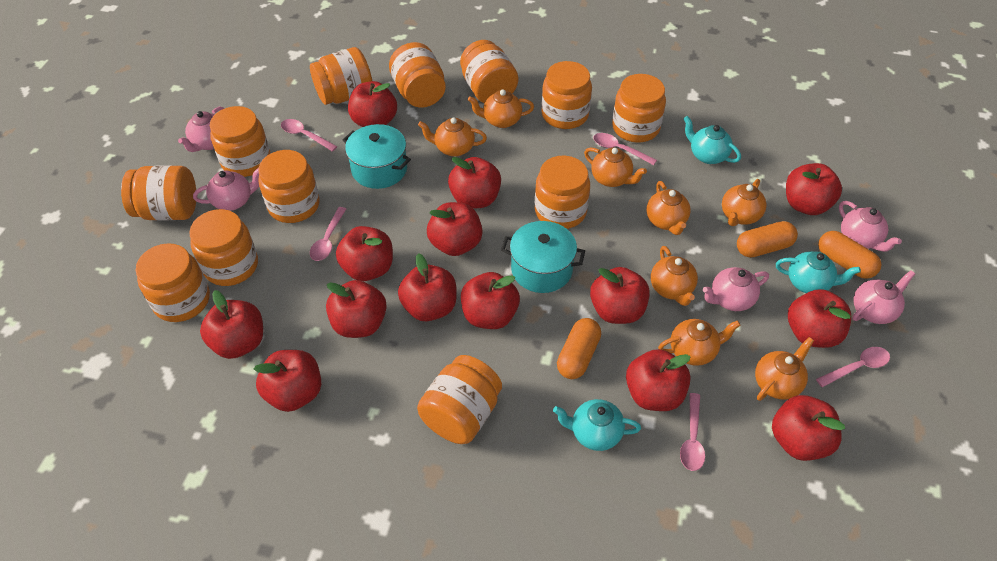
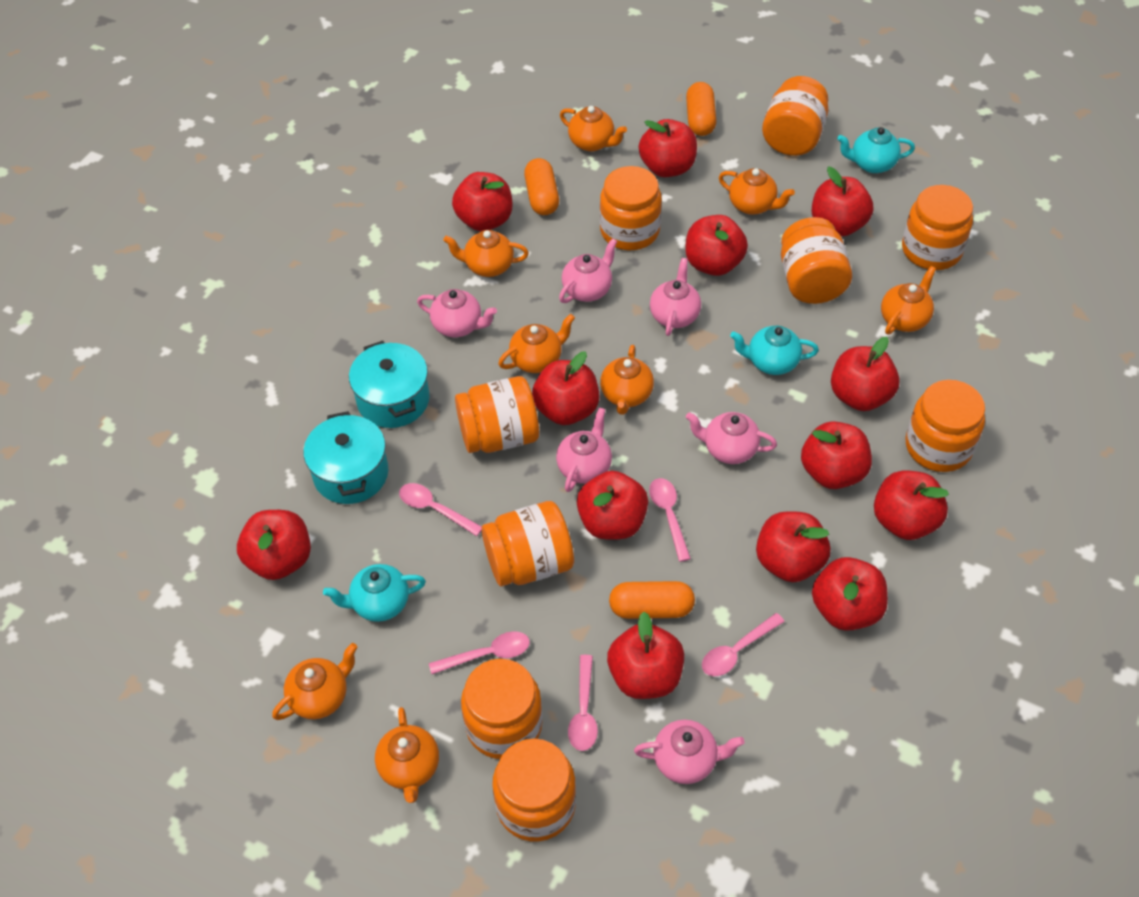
orange jar: 12 -> 9
pink teapot: 5 -> 6
red apple: 14 -> 13

